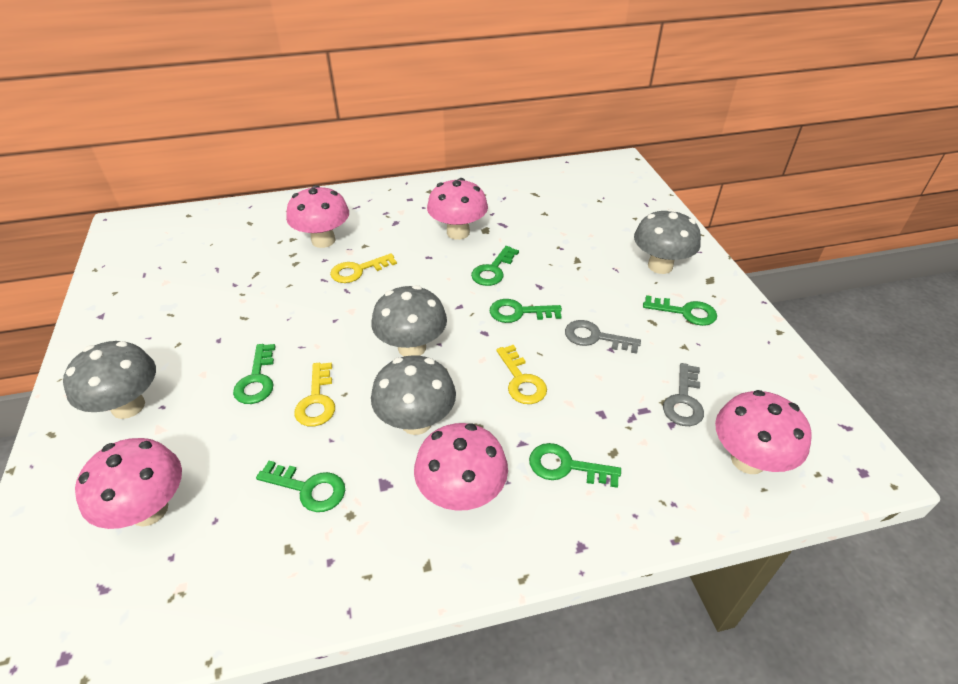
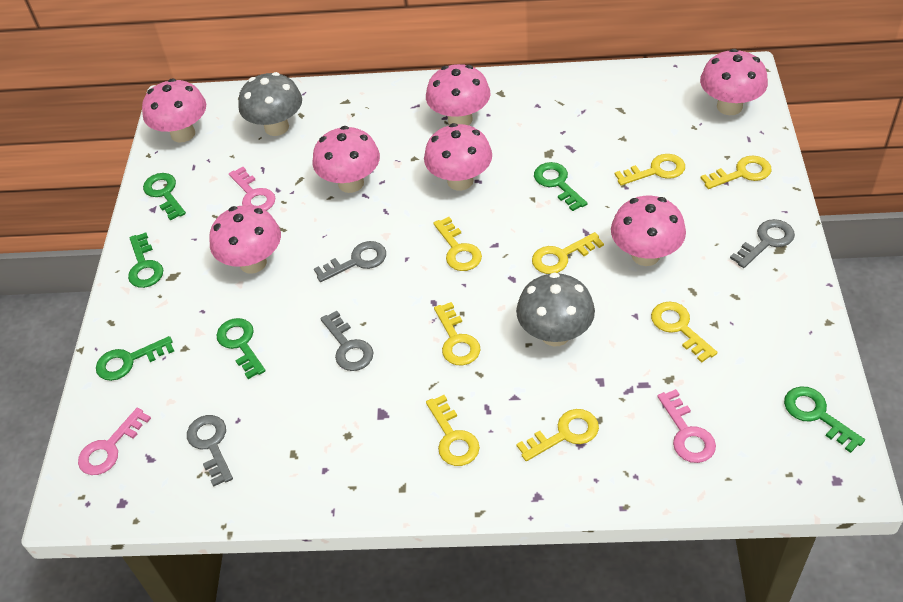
grey key: 2 -> 4
grey mushroom: 4 -> 2
pink key: 0 -> 3
pink mushroom: 5 -> 7
yellow key: 3 -> 8

